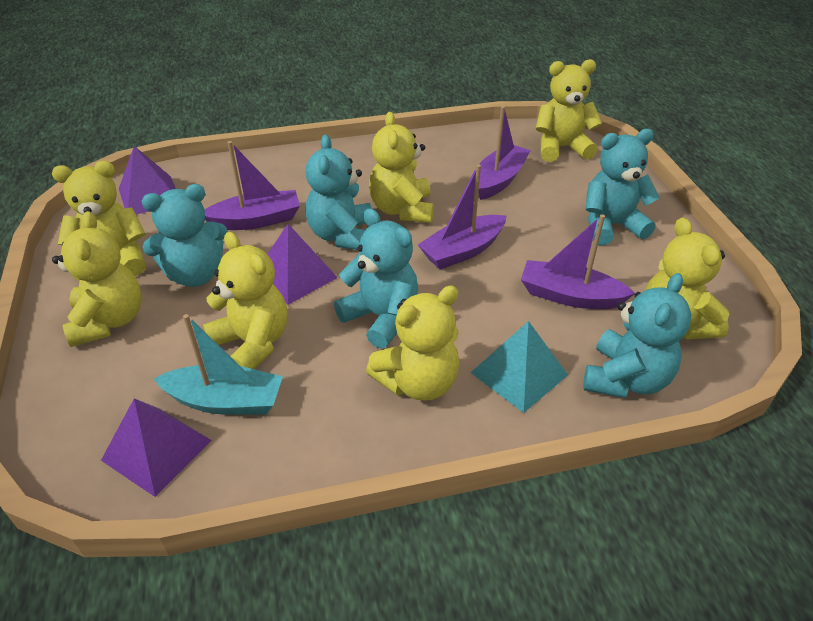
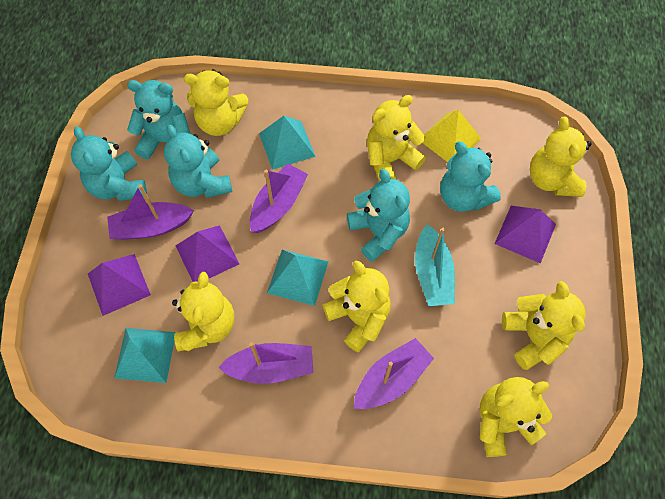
turquoise pyramid: 1 -> 3
yellow pyramid: 0 -> 1

